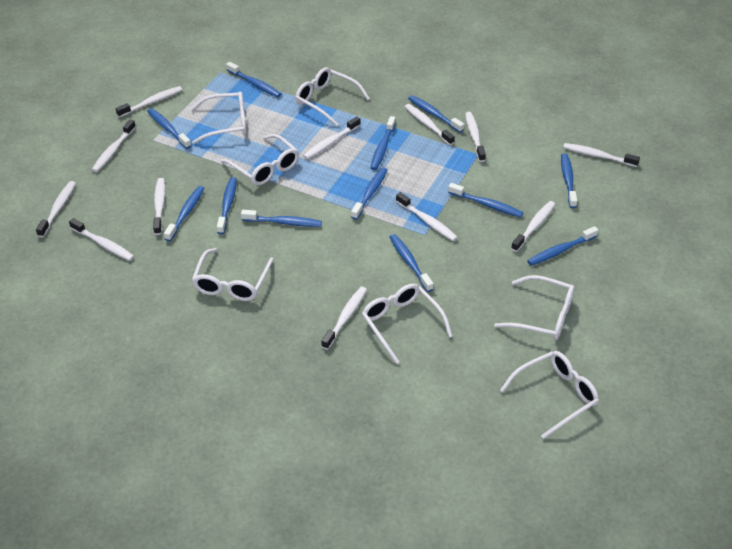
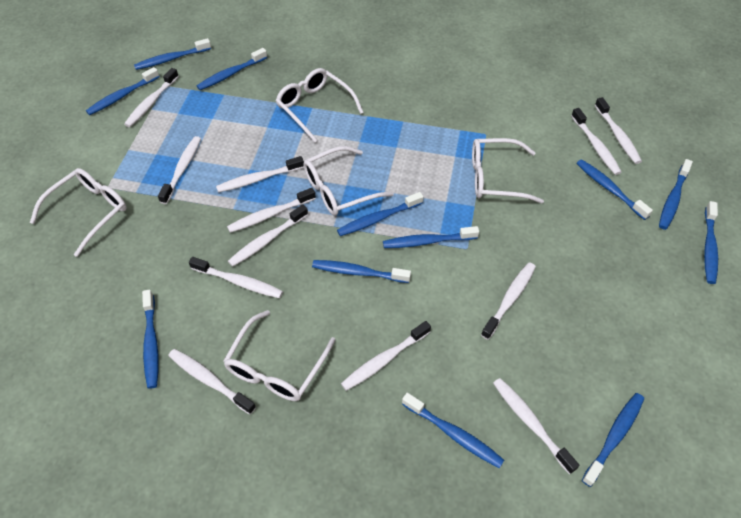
white glasses: 7 -> 5

